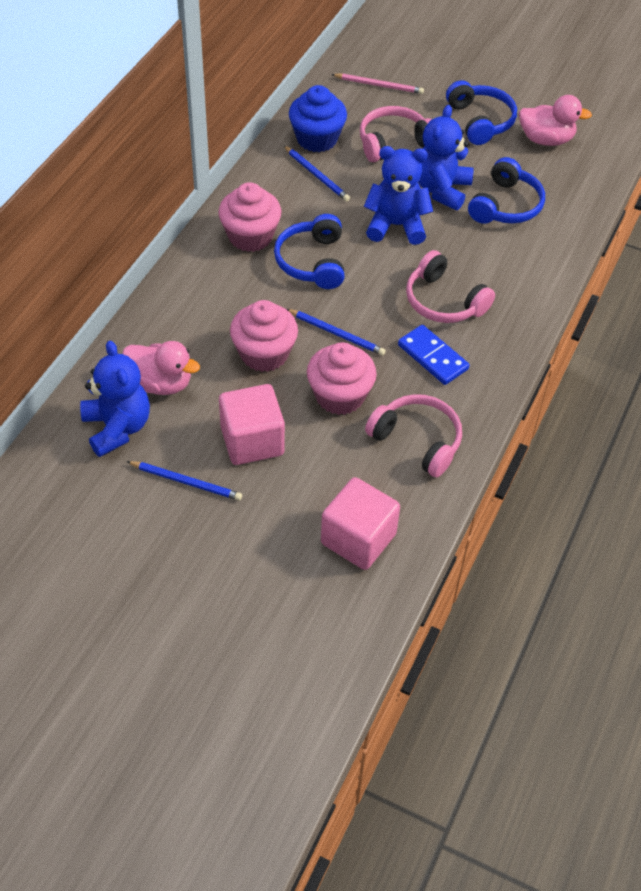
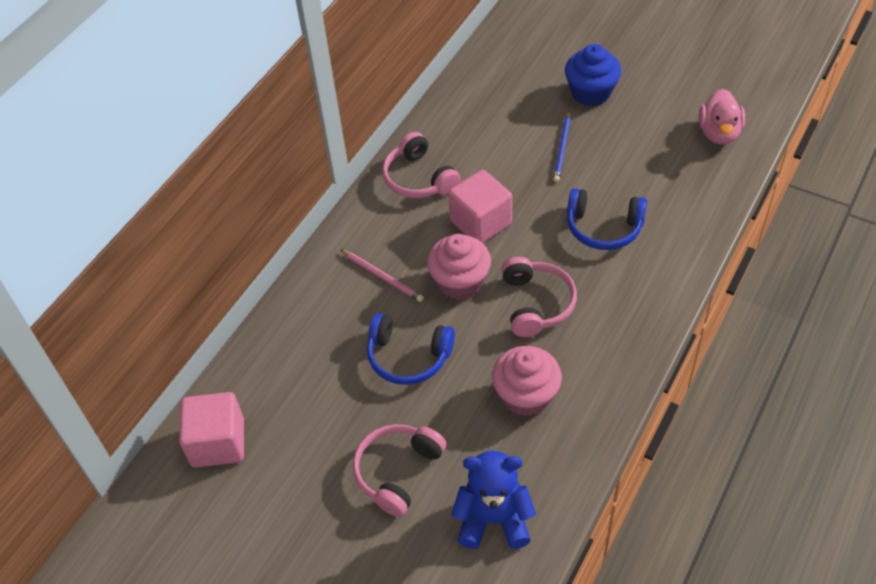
blue domino: 1 -> 0
blue headphones: 3 -> 2
blue pencil: 3 -> 1
blue teddy bear: 3 -> 1
pink cupcake: 3 -> 2
pink duck: 2 -> 1

